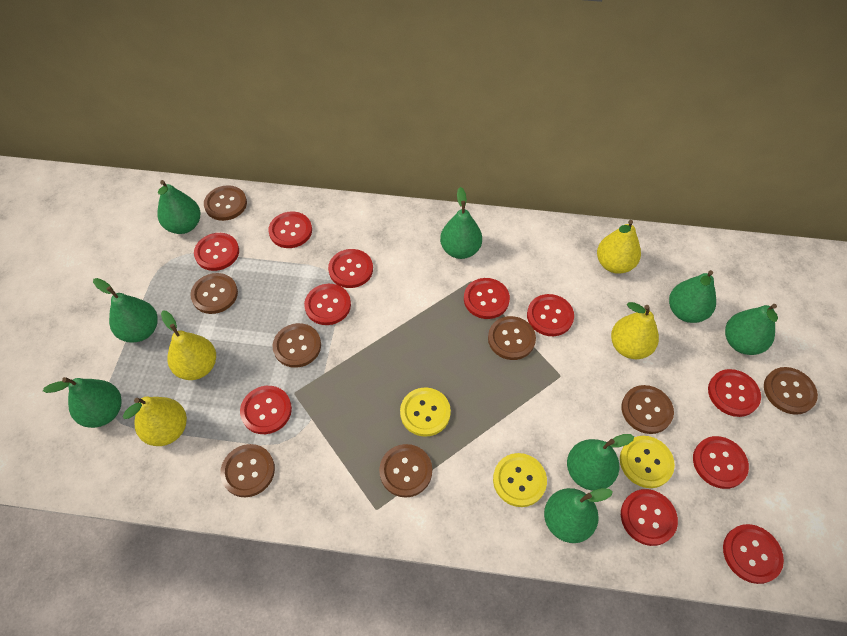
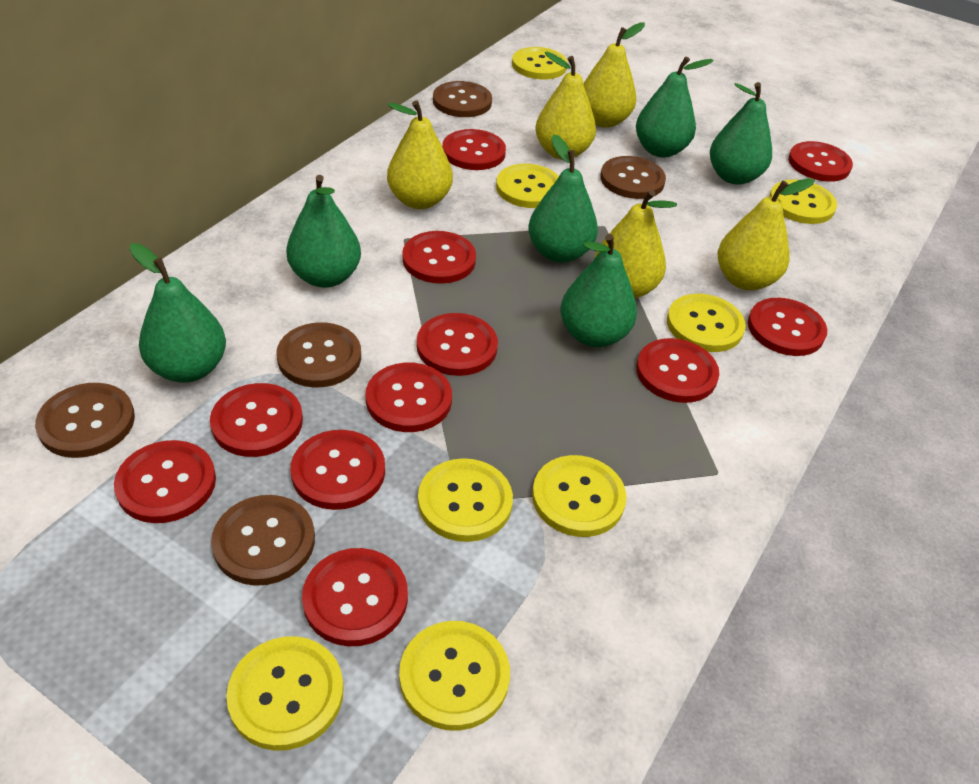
brown button: 8 -> 5
green pear: 8 -> 6
yellow button: 3 -> 8
yellow pear: 4 -> 5

